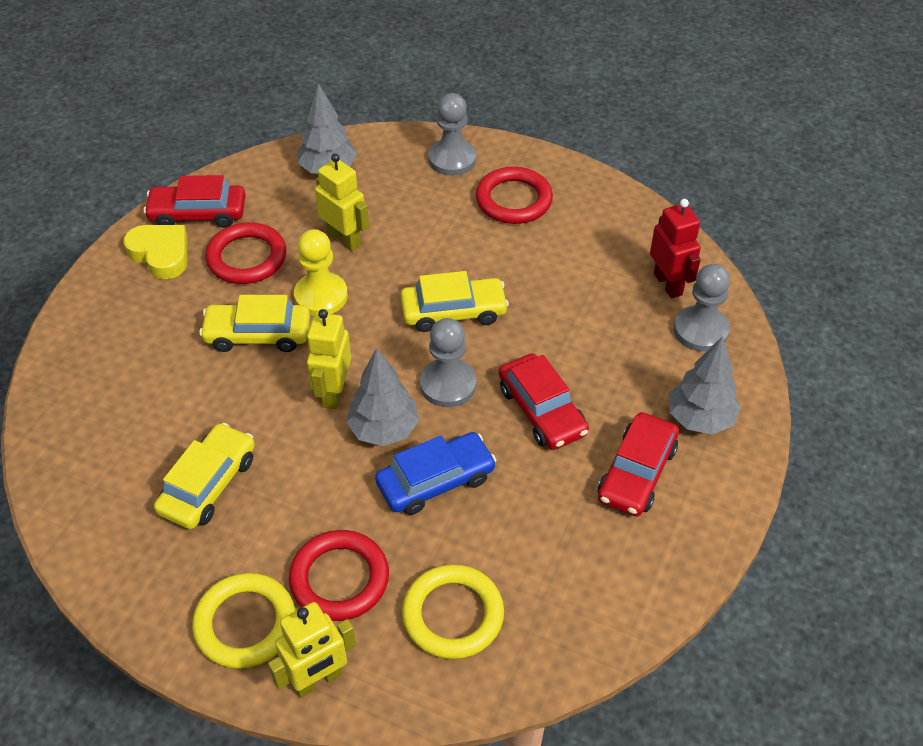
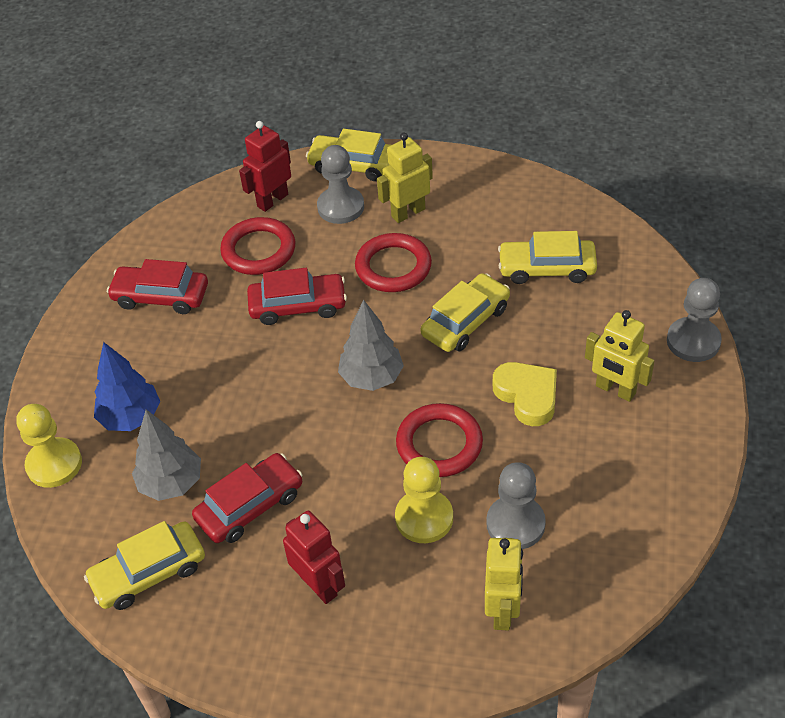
blue car: 1 -> 0
blue tree: 0 -> 1
grey tree: 3 -> 2
red robot: 1 -> 2
yellow car: 3 -> 4
yellow pawn: 1 -> 2
yellow ring: 2 -> 0

